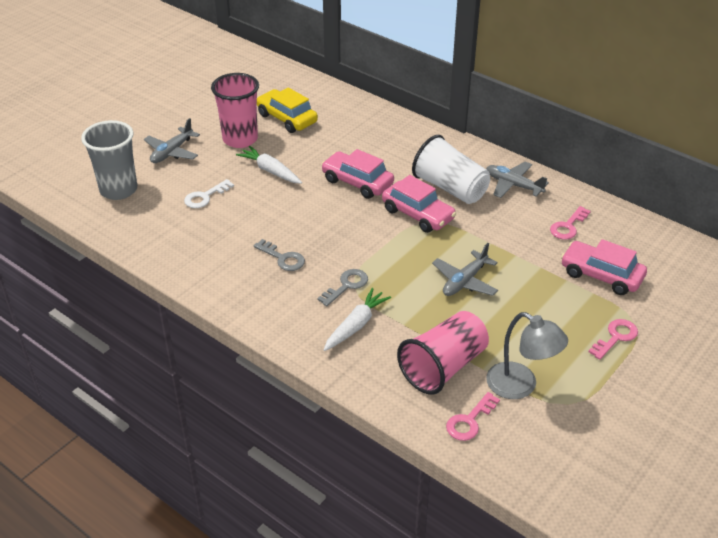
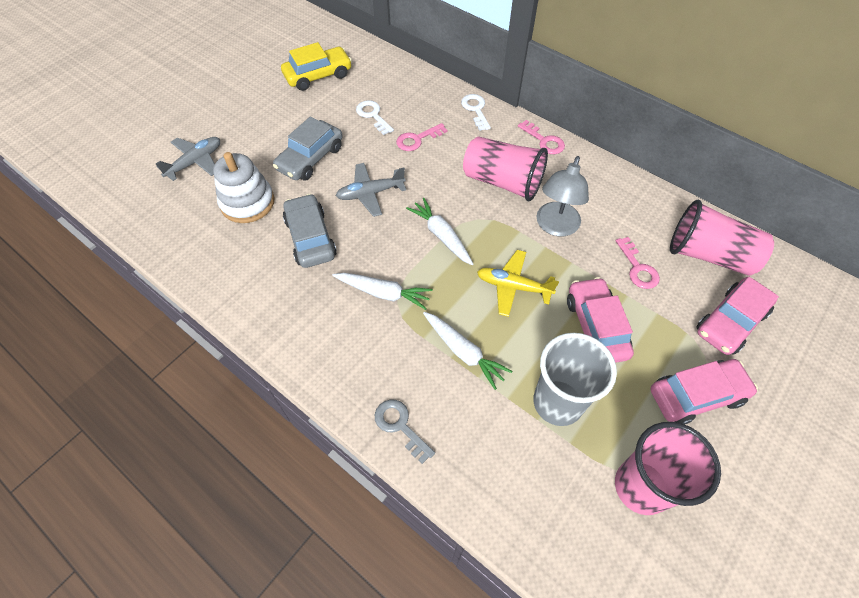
grey car: 0 -> 2
grey key: 2 -> 1
grey plane: 3 -> 2
pink cup: 2 -> 3
white carrot: 2 -> 3
white cup: 1 -> 0
white key: 1 -> 2
white stacking toy: 0 -> 1
yellow plane: 0 -> 1

